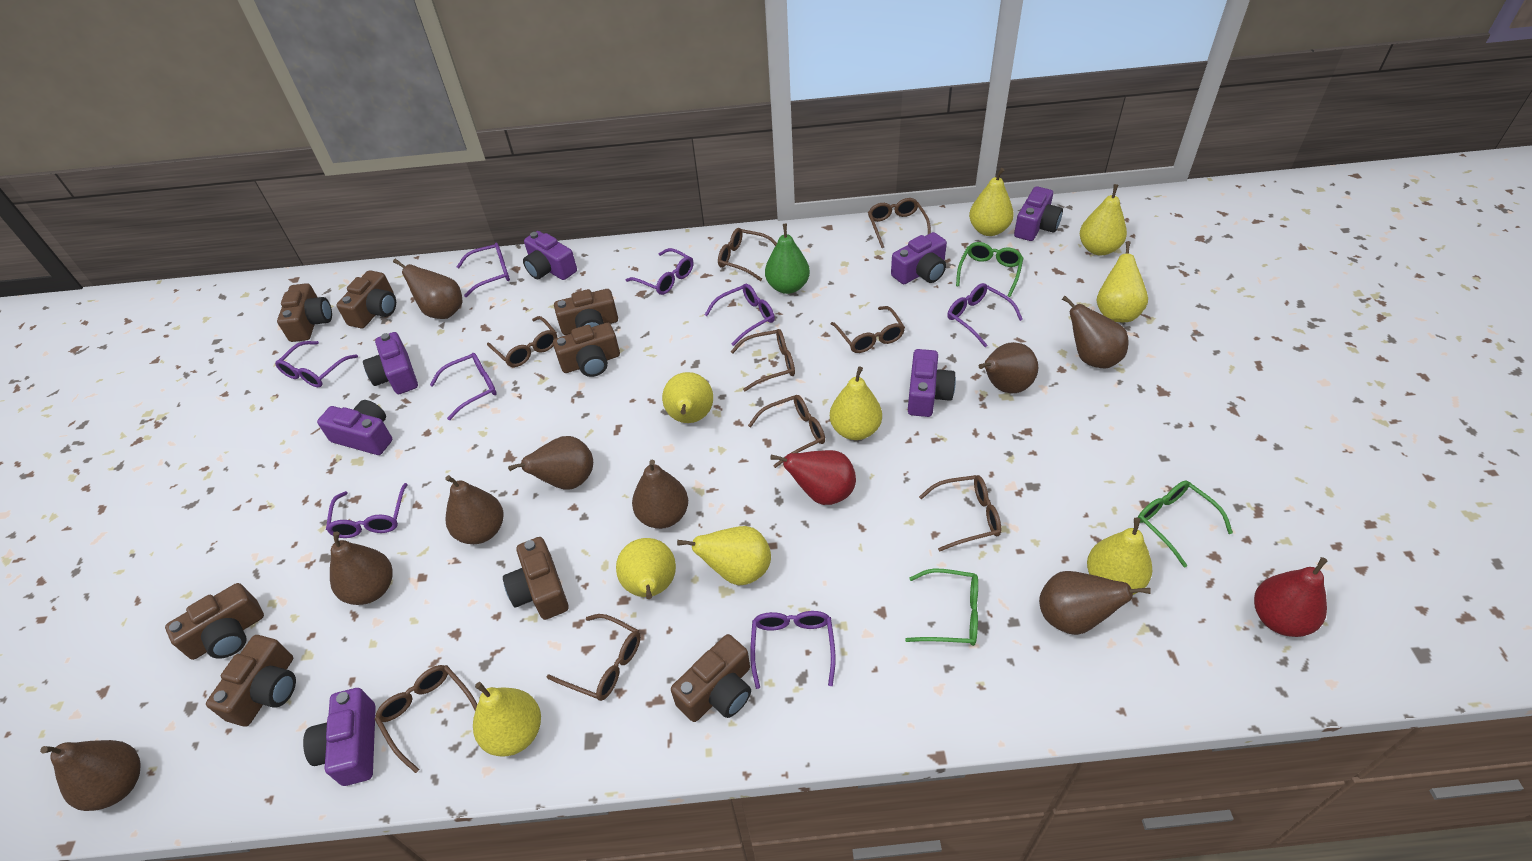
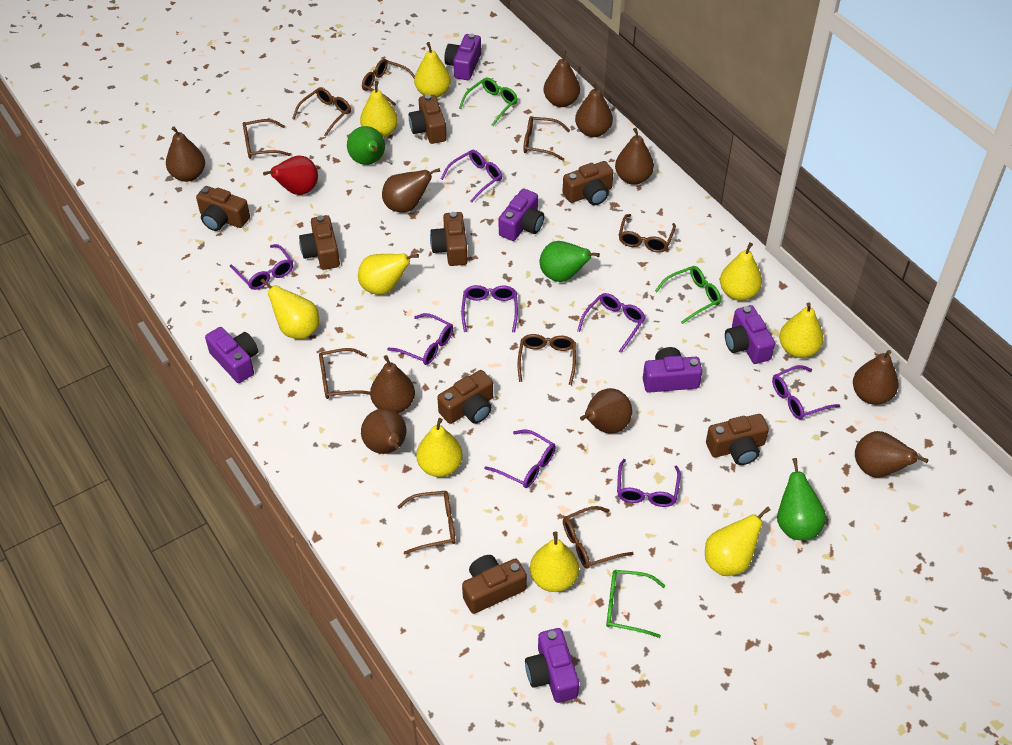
brown pear: 9 -> 10
green pear: 1 -> 3
purple camera: 7 -> 6
red pear: 2 -> 1

